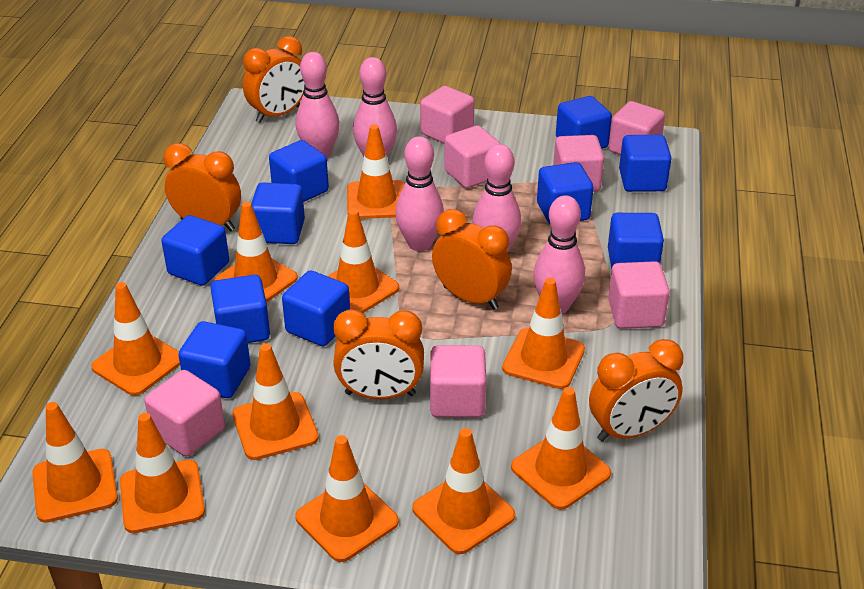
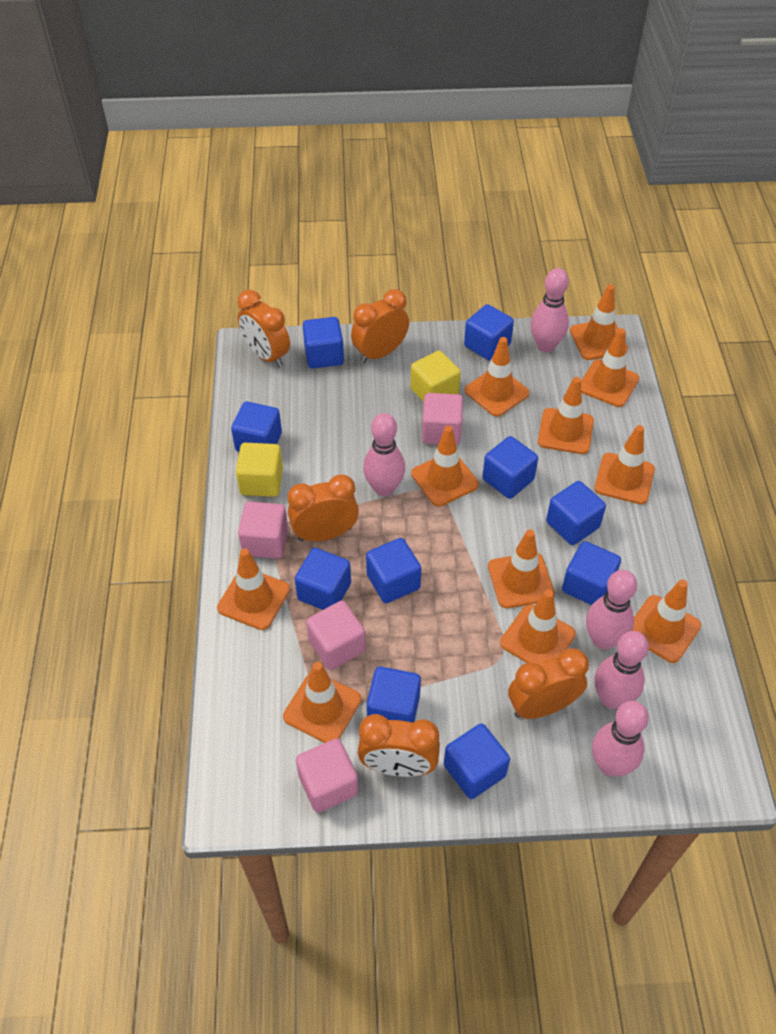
pink cube: 7 -> 4
yellow cube: 0 -> 2

